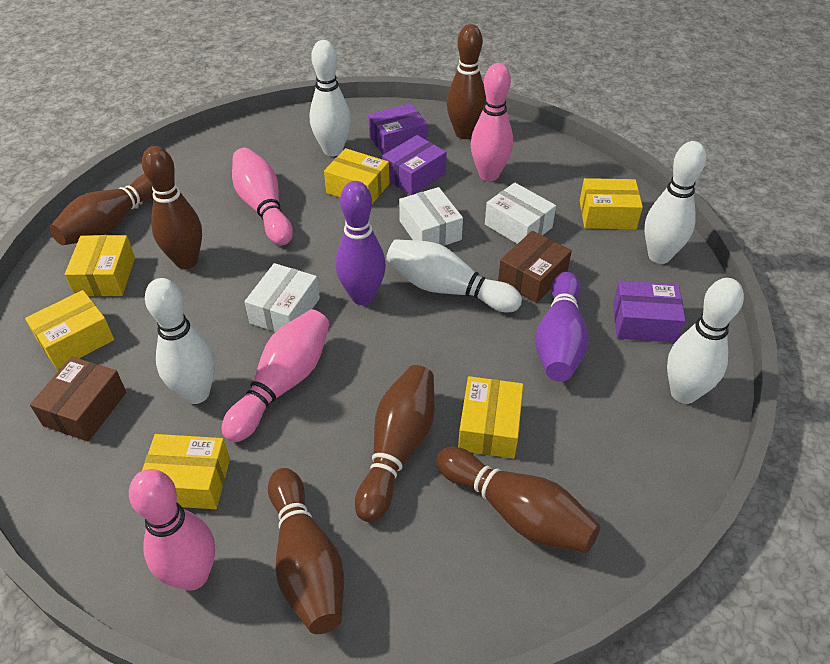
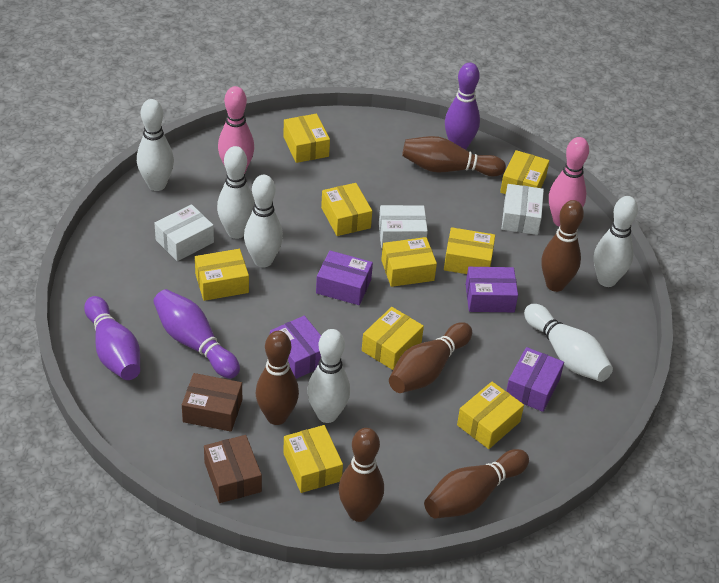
pink bowling pin: 4 -> 2
purple bowling pin: 2 -> 3
purple box: 3 -> 4
white bowling pin: 5 -> 6
yellow box: 6 -> 9

